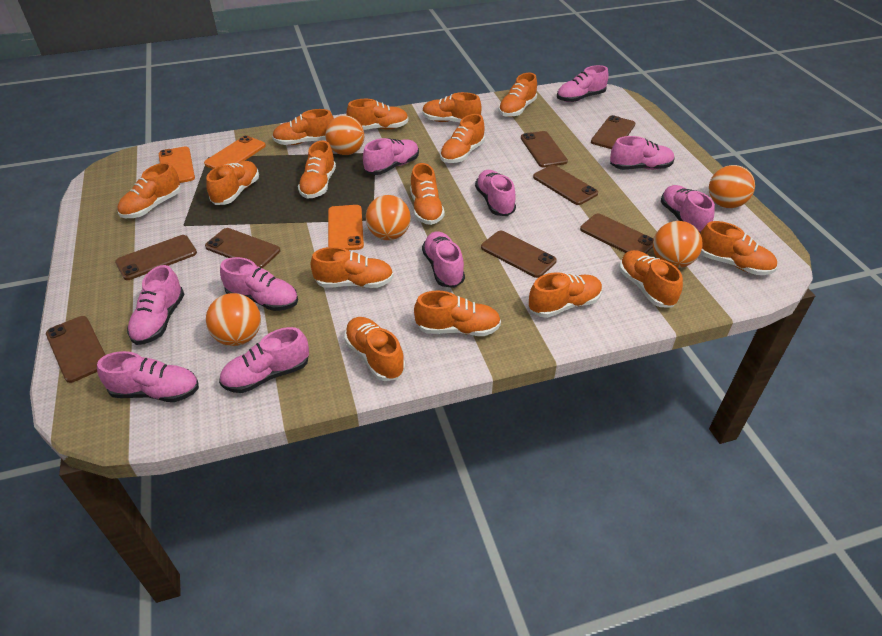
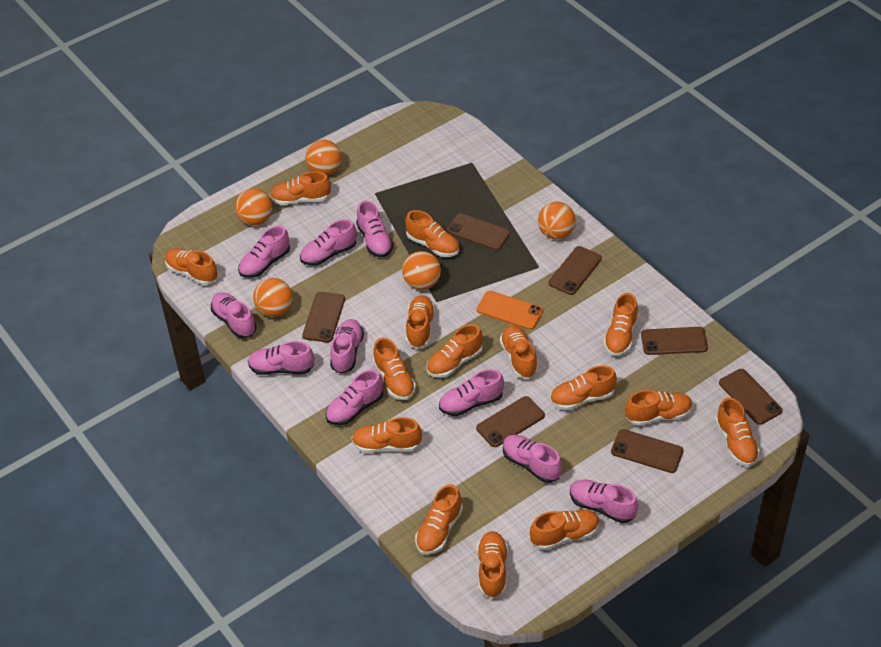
brown phone: 8 -> 7
orange phone: 3 -> 1

